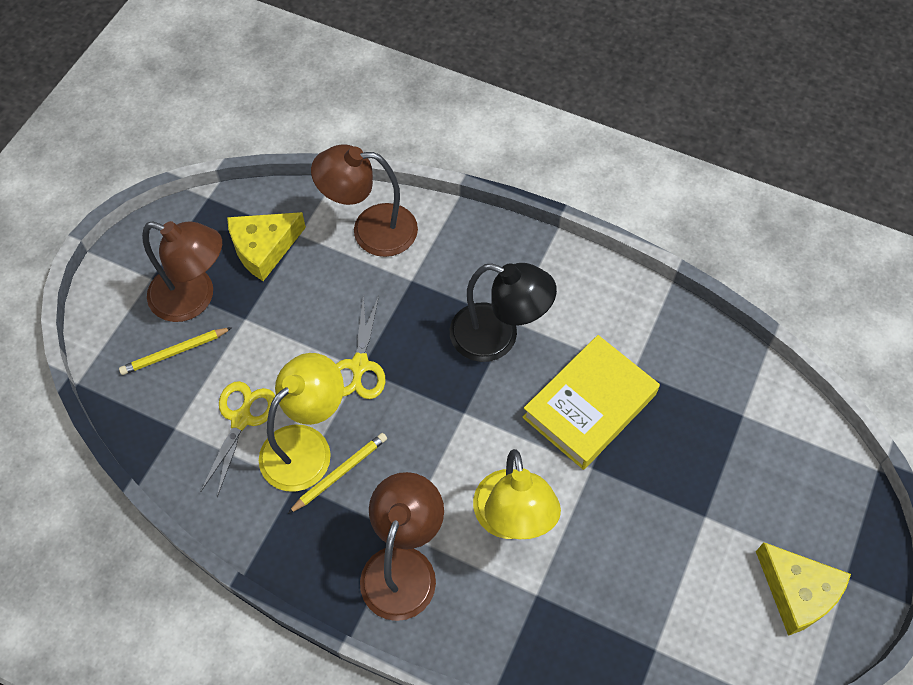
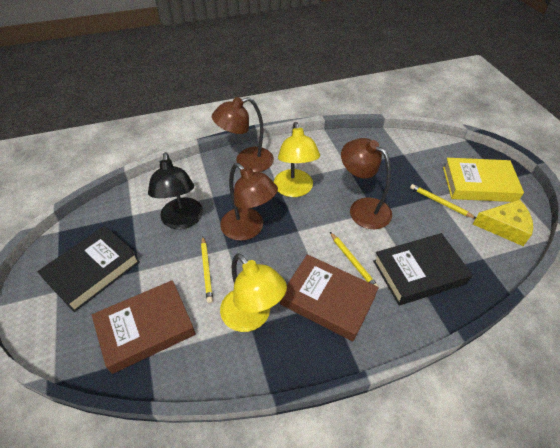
black book: 0 -> 2
brown book: 0 -> 2
yellow cheese: 2 -> 1
yellow pencil: 2 -> 3
yellow scissors: 2 -> 0

